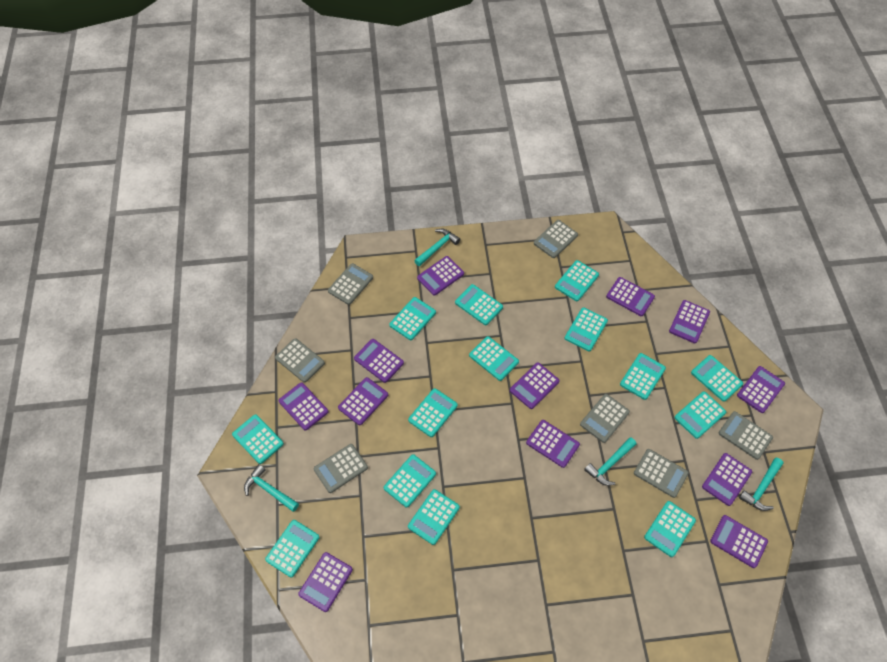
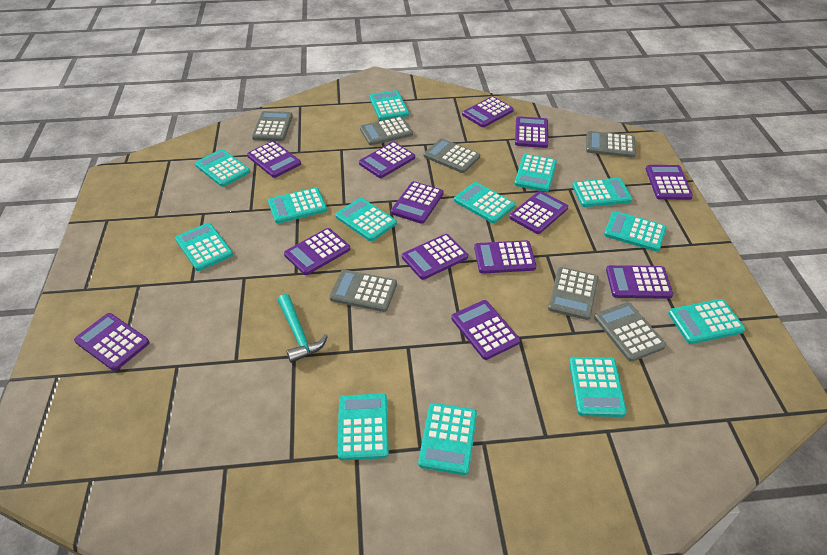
purple calculator: 12 -> 13
turquoise calculator: 14 -> 13
turquoise hammer: 4 -> 1

